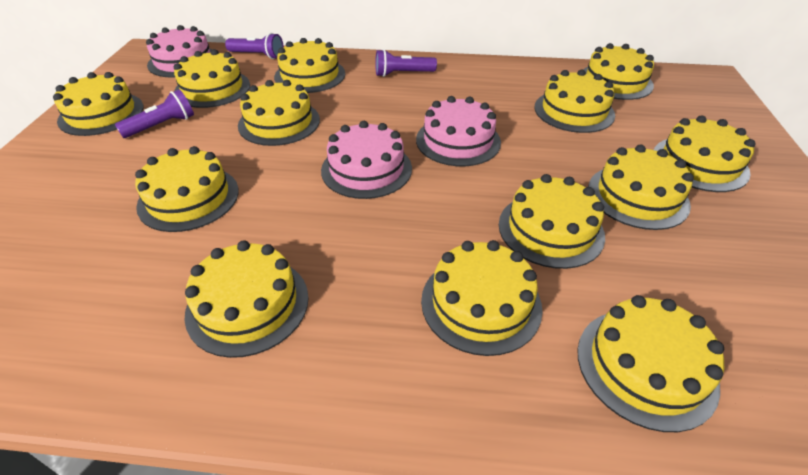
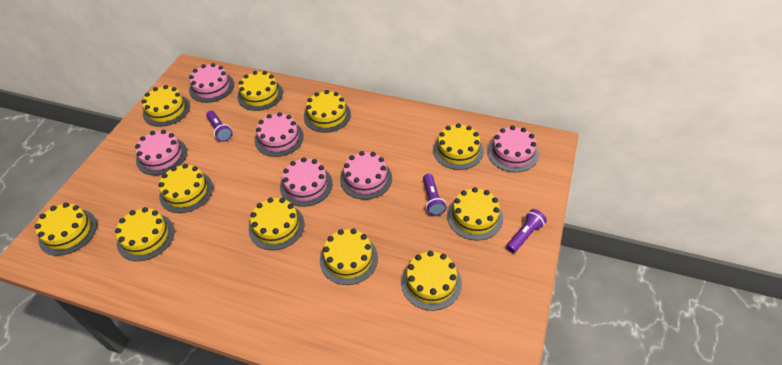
pink cake: 3 -> 6
yellow cake: 13 -> 11

